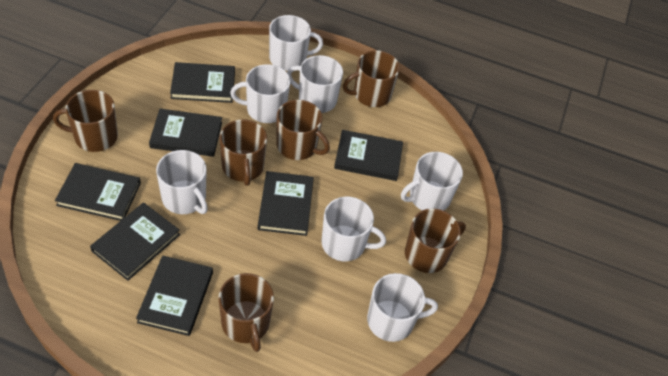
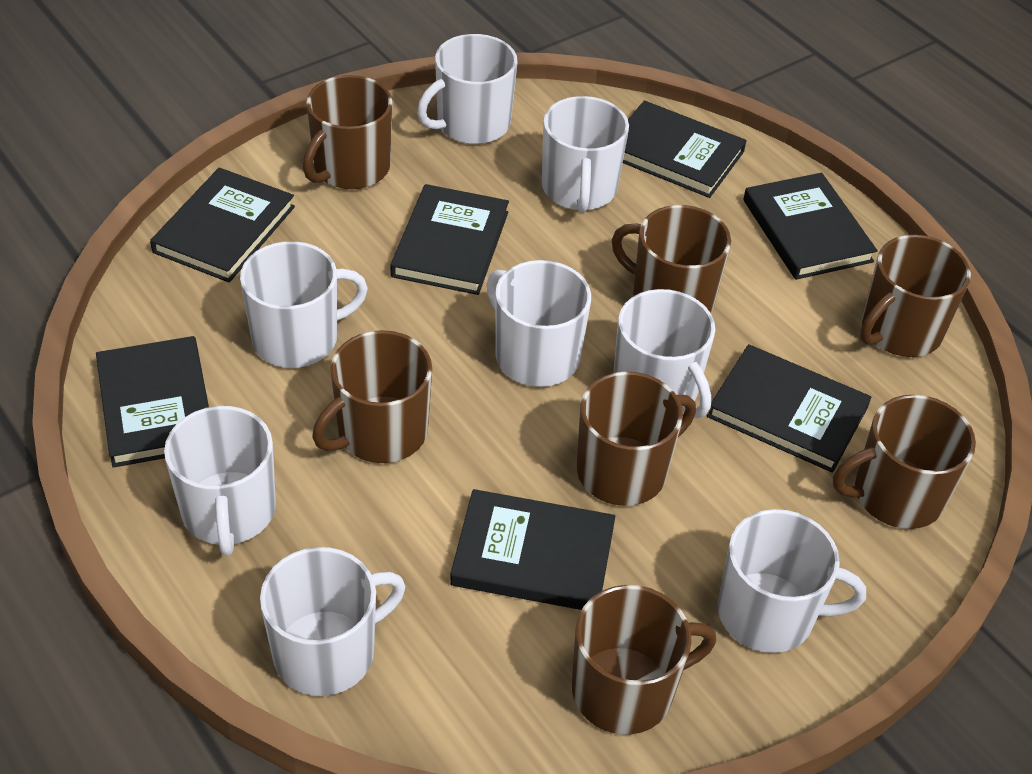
brown mug: 6 -> 7
white mug: 7 -> 8

